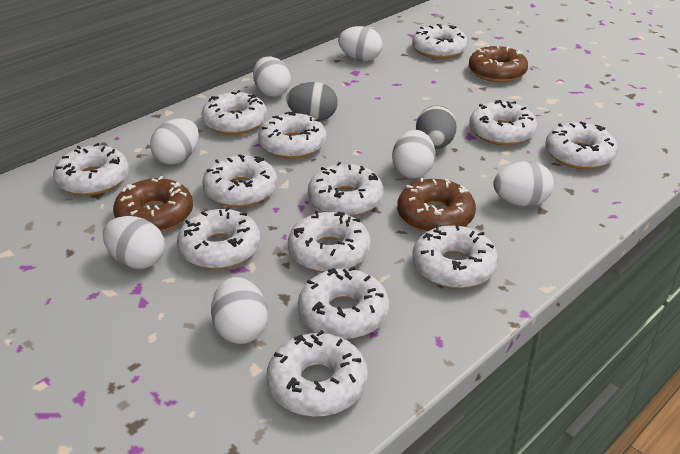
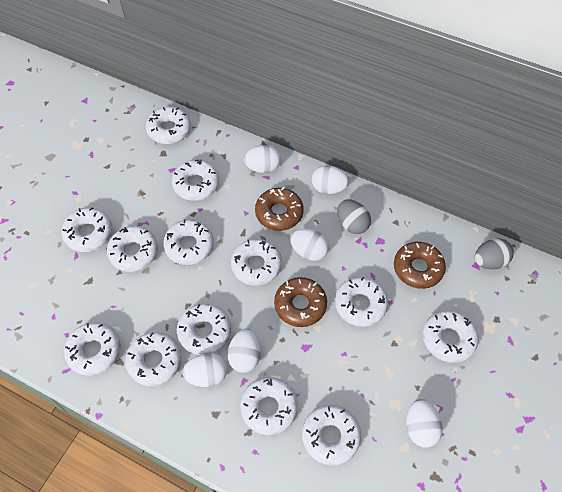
white egg: 7 -> 6

